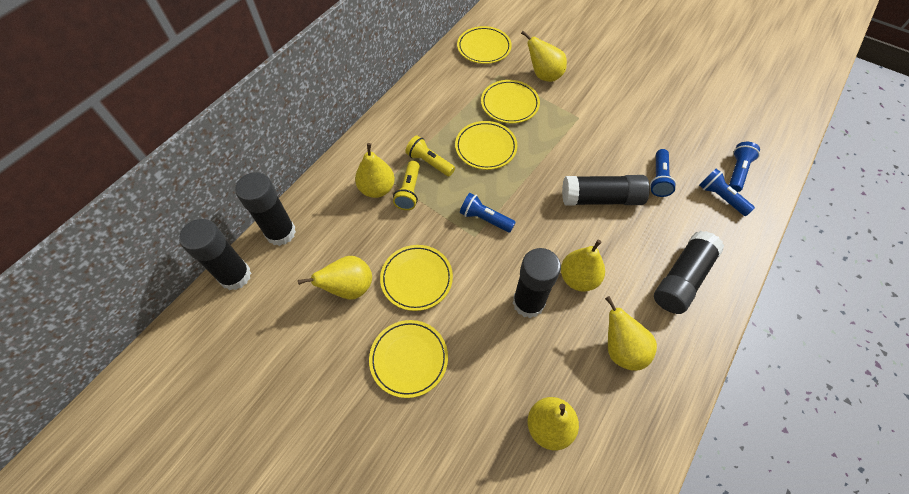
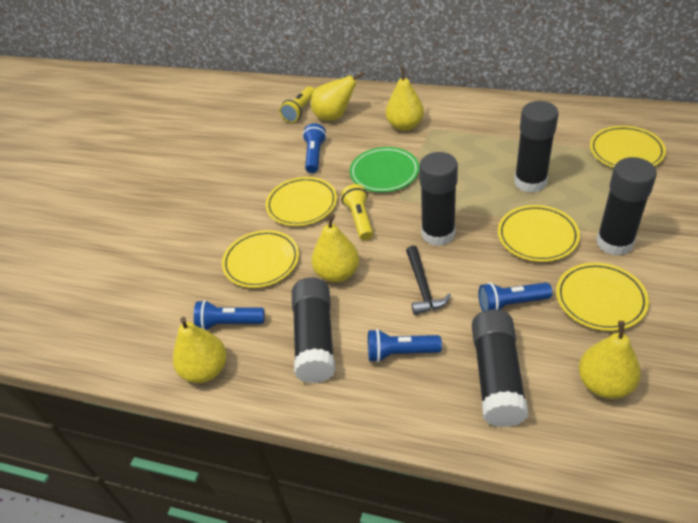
black hammer: 0 -> 1
green plate: 0 -> 1
yellow pear: 6 -> 5

